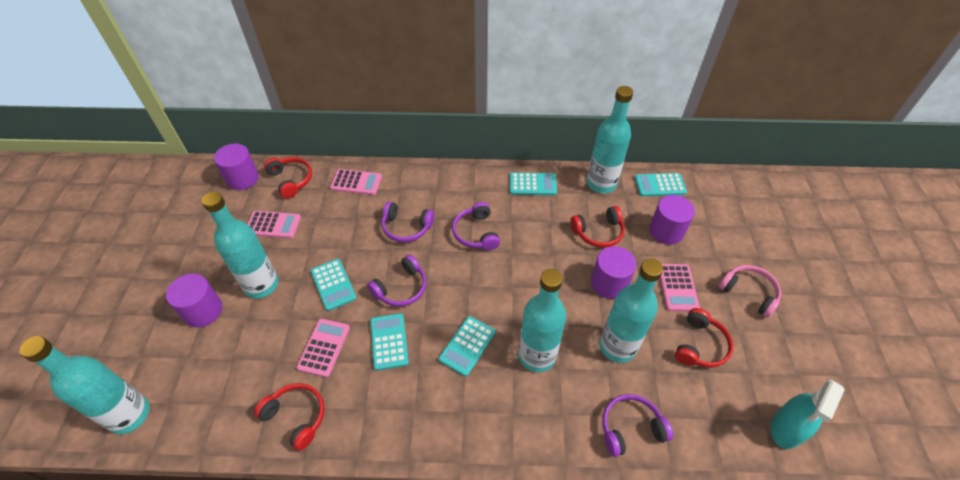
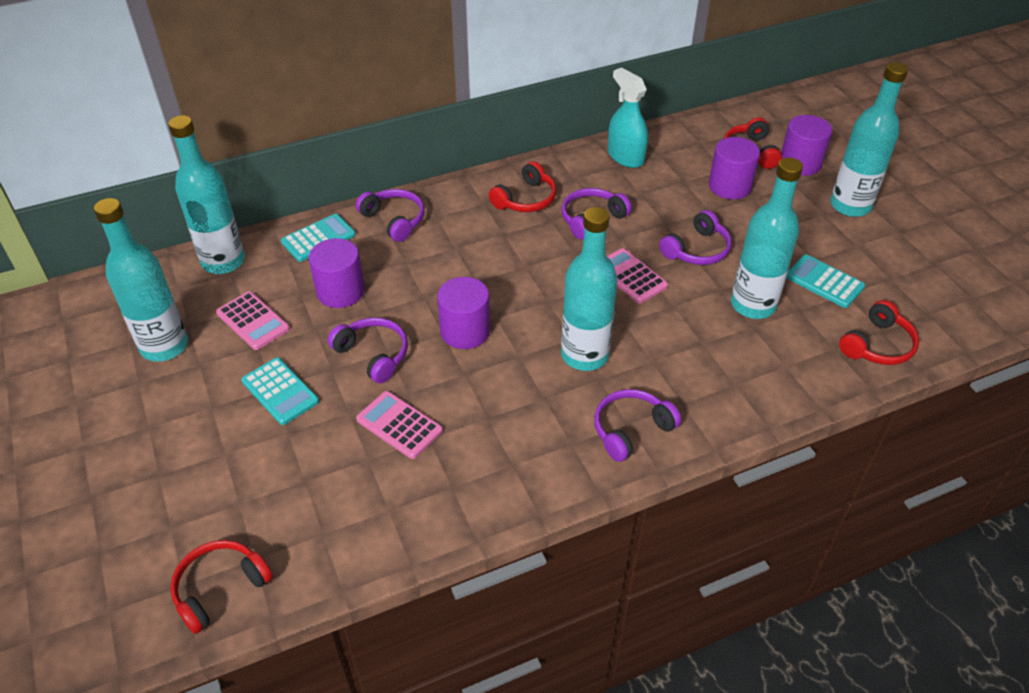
pink calculator: 4 -> 3
pink headphones: 1 -> 0
purple headphones: 4 -> 5
turquoise calculator: 5 -> 3

